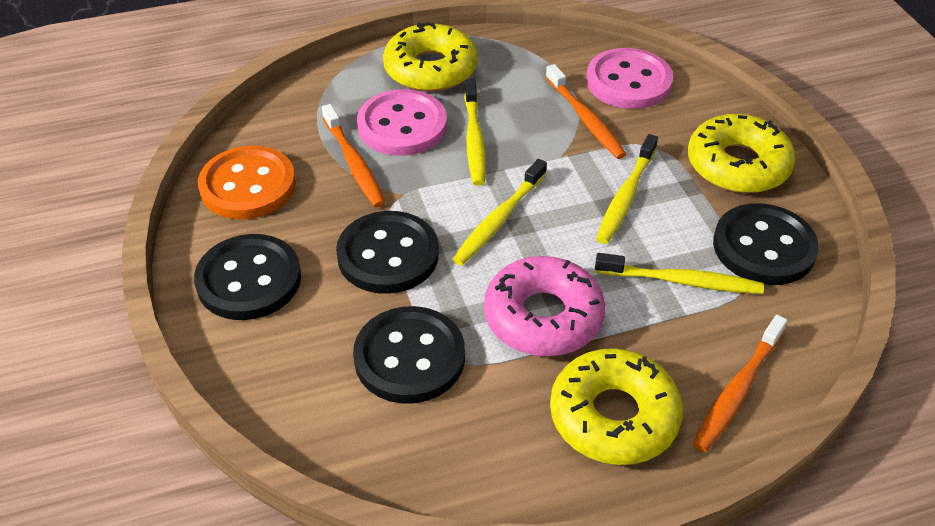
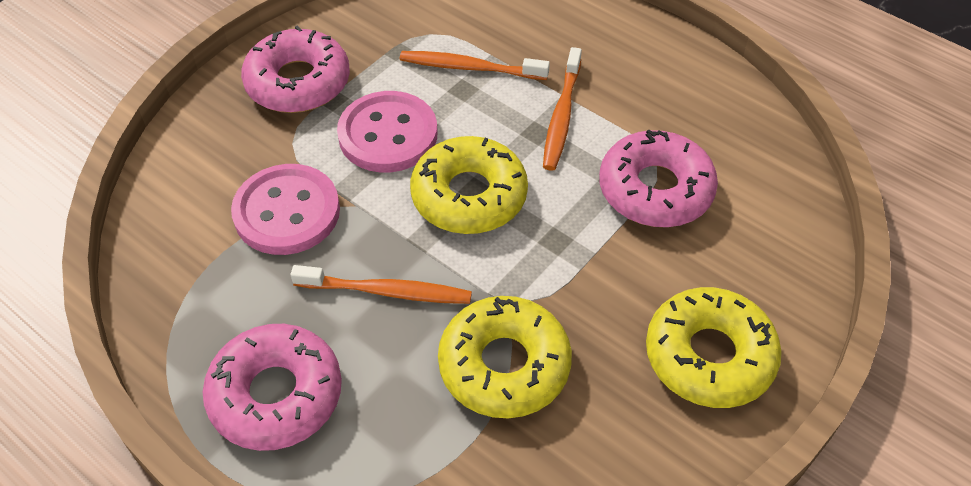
black button: 4 -> 0
orange button: 1 -> 0
pink donut: 1 -> 3
yellow toothbrush: 4 -> 0

